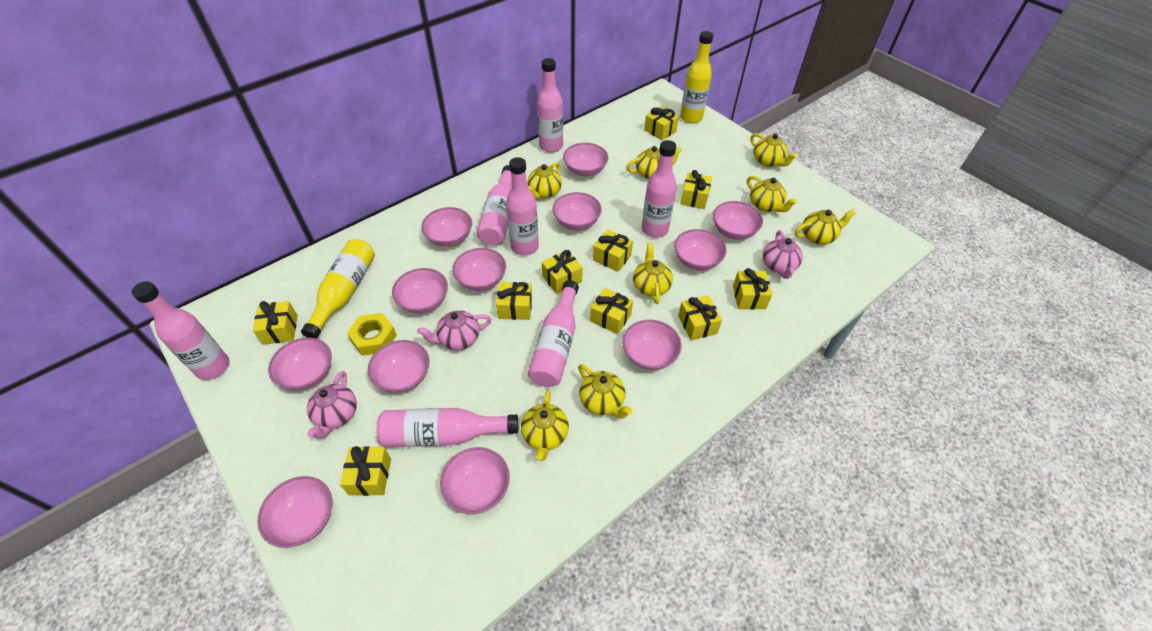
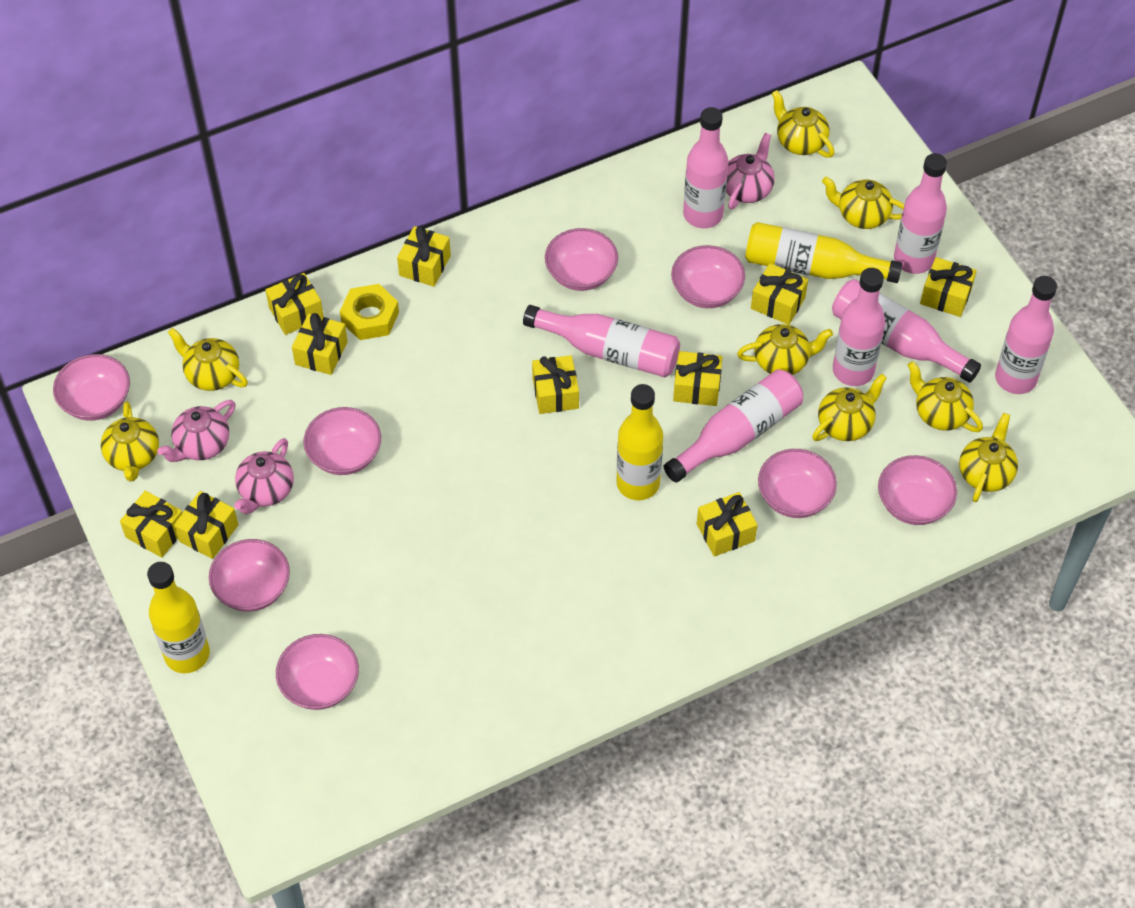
pink bowl: 12 -> 8
yellow bottle: 2 -> 3

